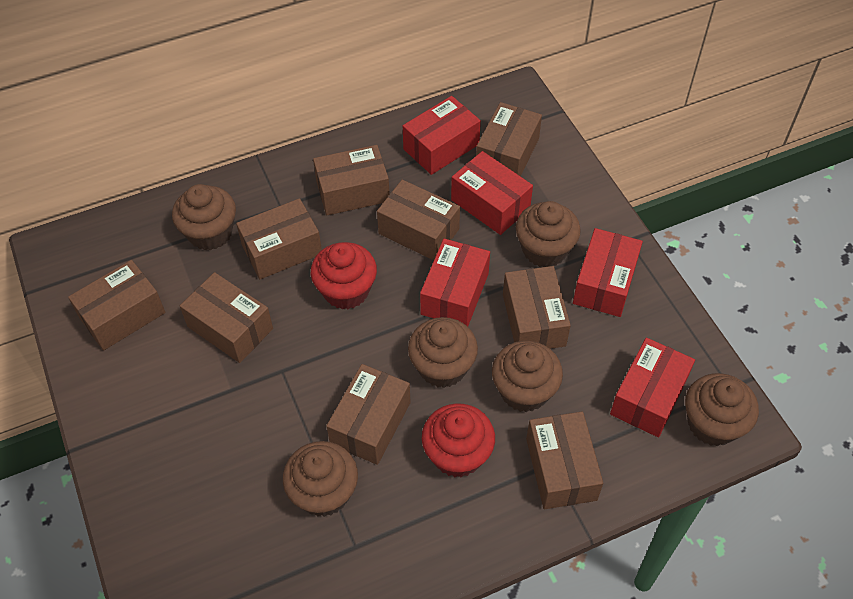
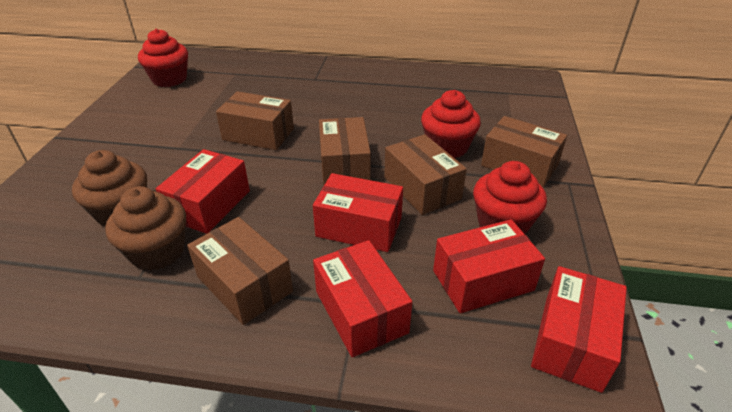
brown box: 9 -> 5
brown cupcake: 6 -> 2
red cupcake: 2 -> 3

